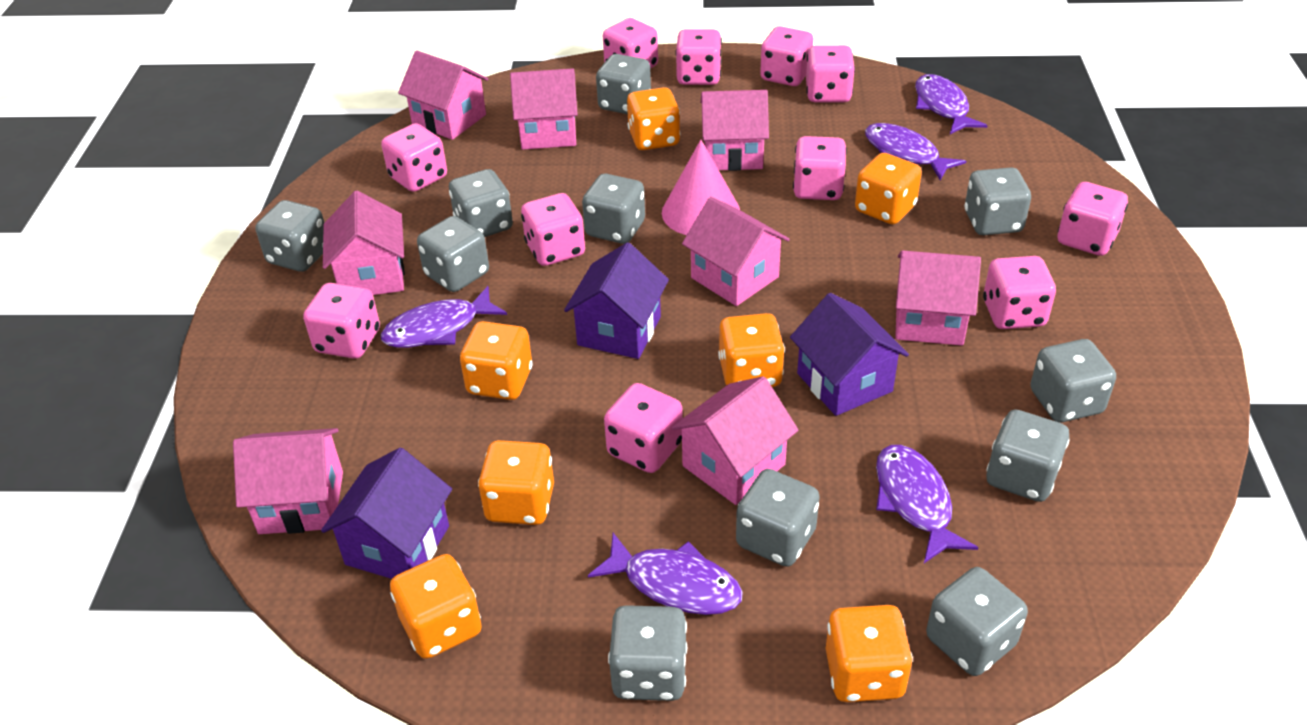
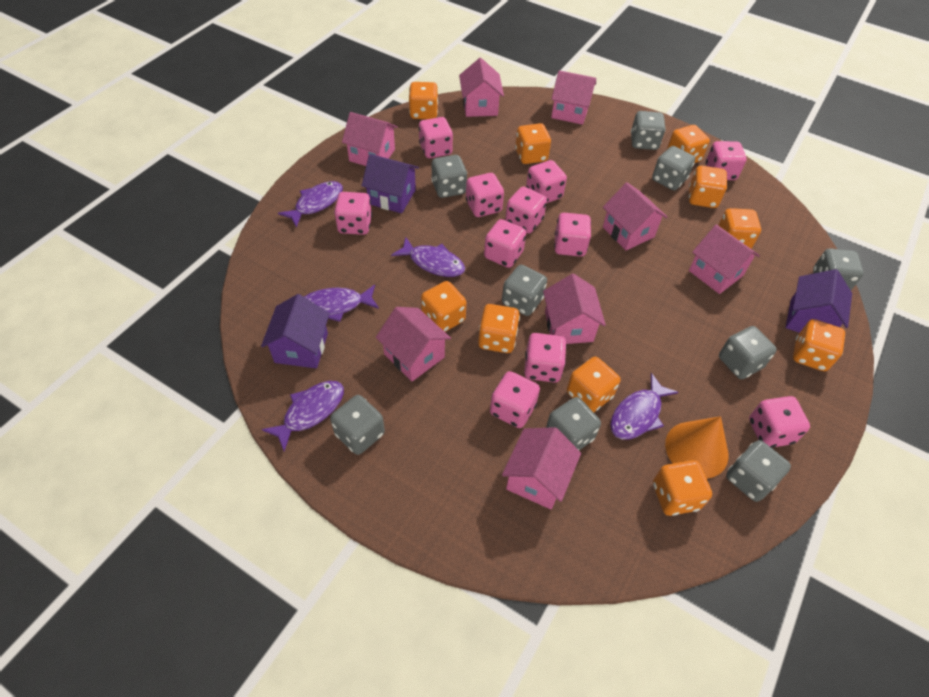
grey dice: 11 -> 9
orange cone: 0 -> 1
orange dice: 7 -> 10
pink cone: 1 -> 0

